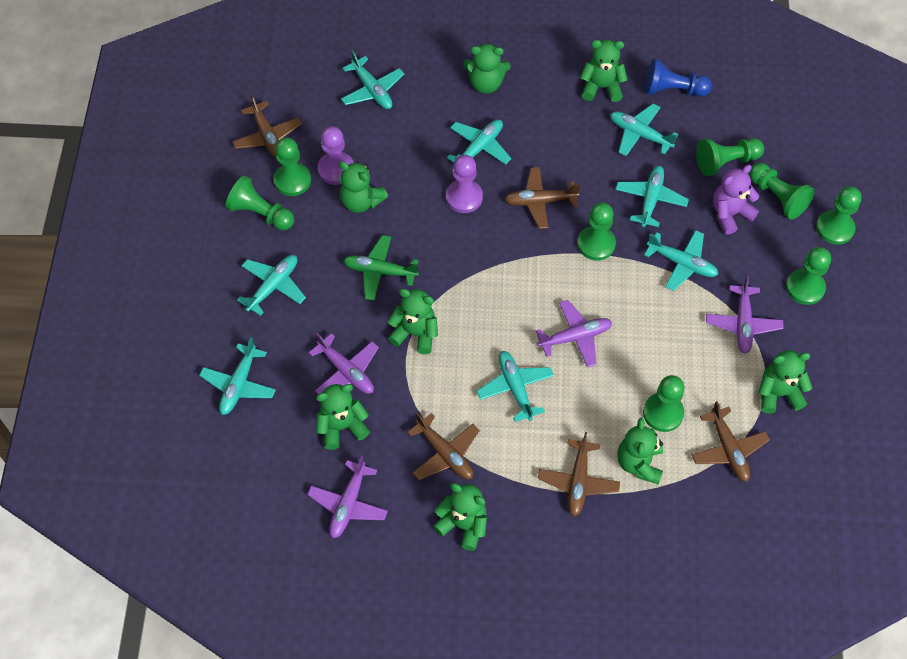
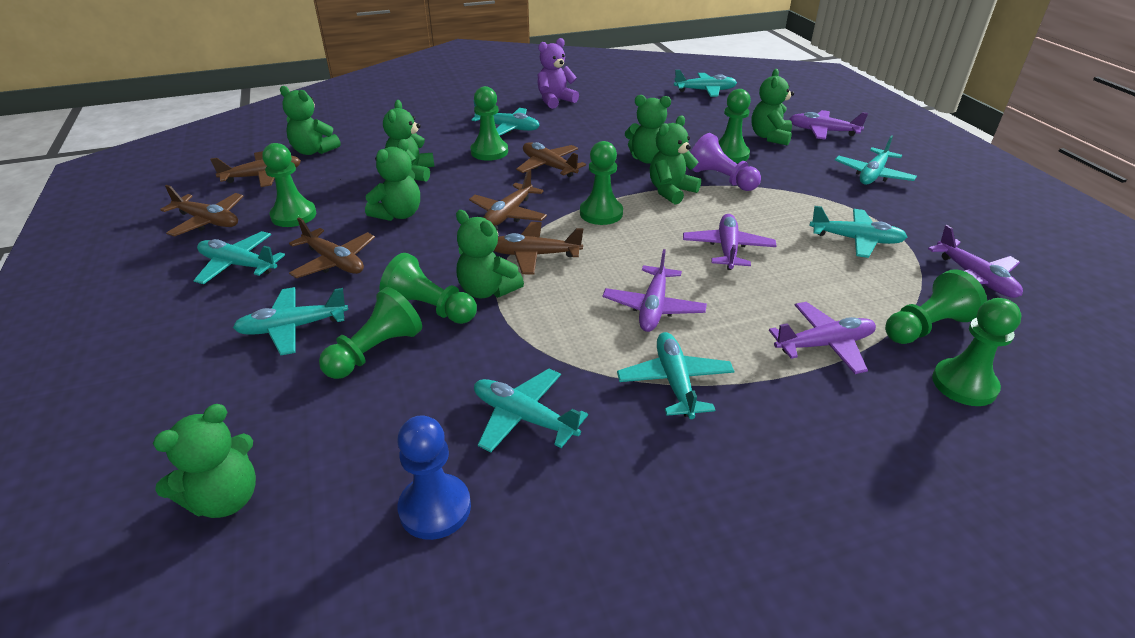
brown plane: 5 -> 6
green plane: 1 -> 0
purple pawn: 2 -> 1
purple plane: 4 -> 5

